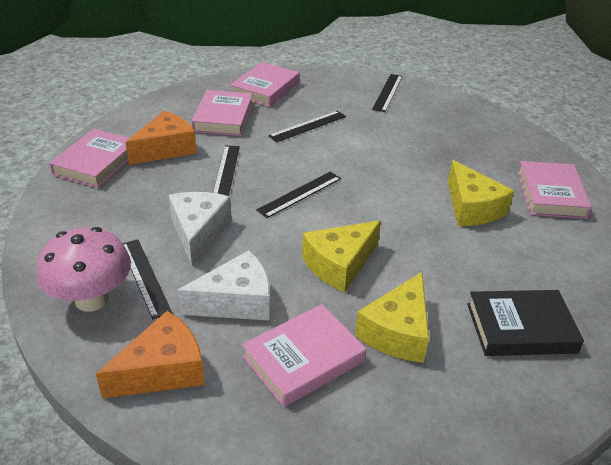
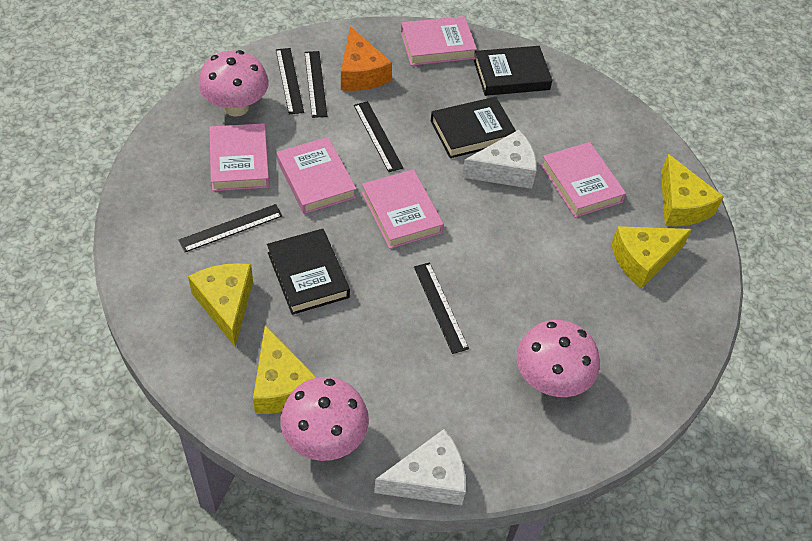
black book: 1 -> 3
orange cheese: 2 -> 1
pink mushroom: 1 -> 3
yellow cheese: 3 -> 4

